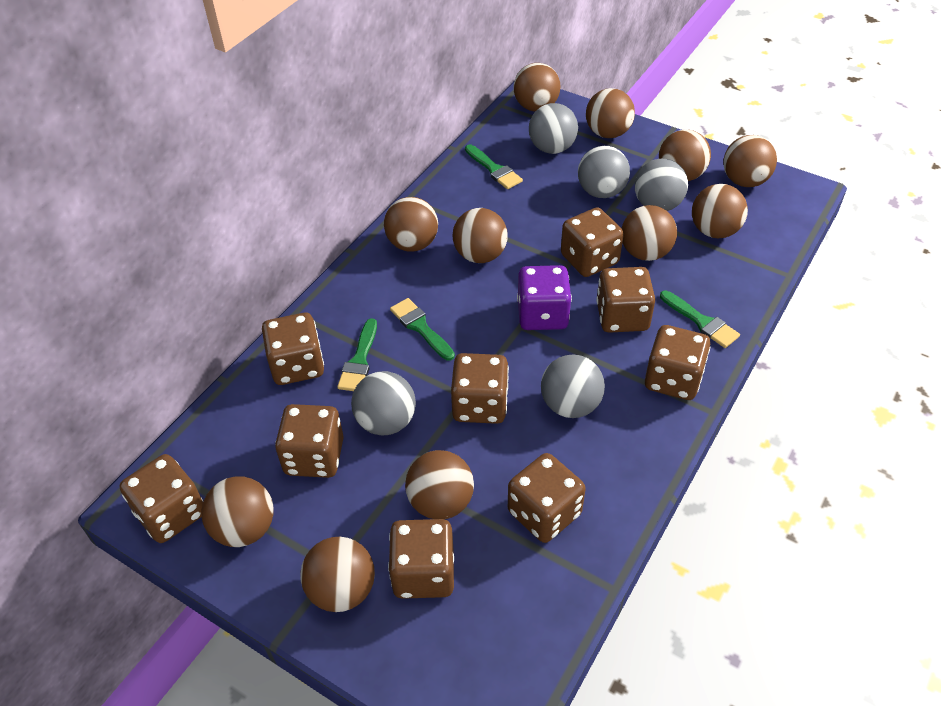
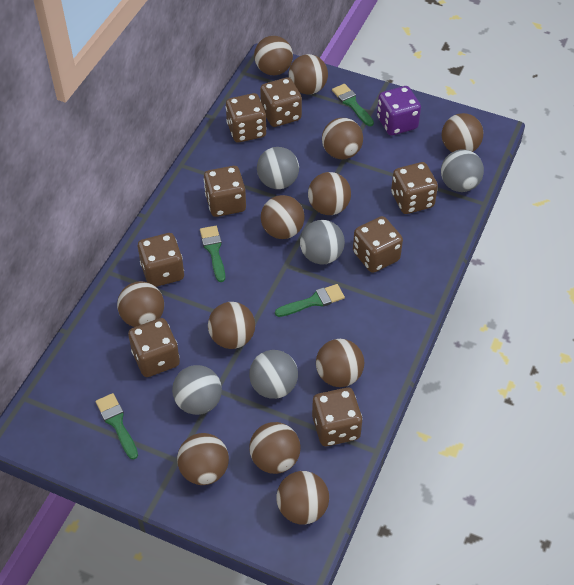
brown ball: 11 -> 12
brown dice: 9 -> 8

